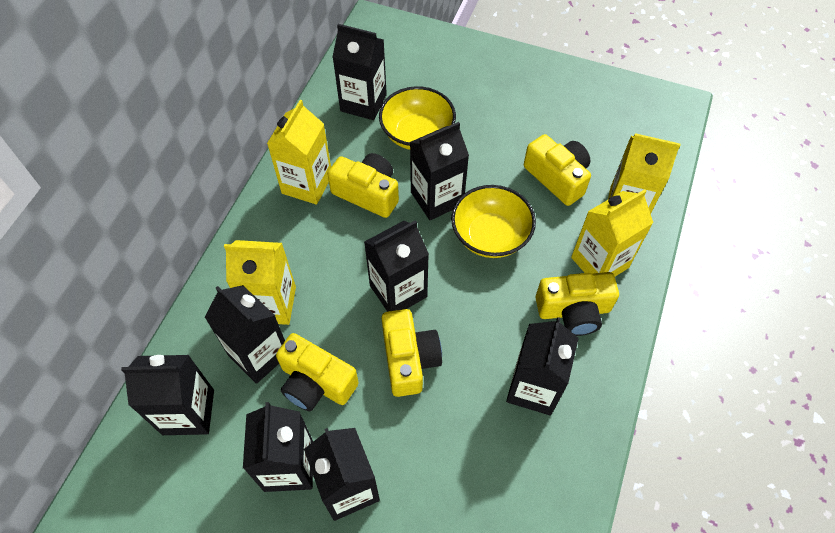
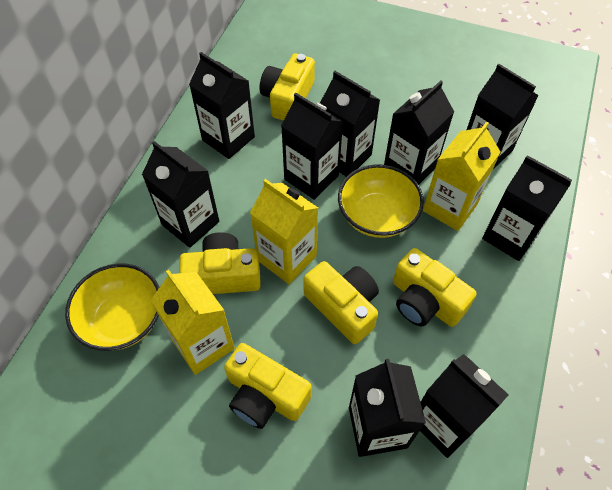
black carton: 8 -> 9
yellow carton: 4 -> 3

